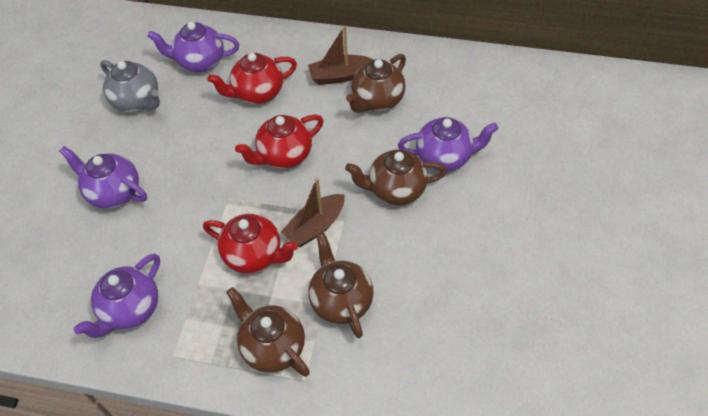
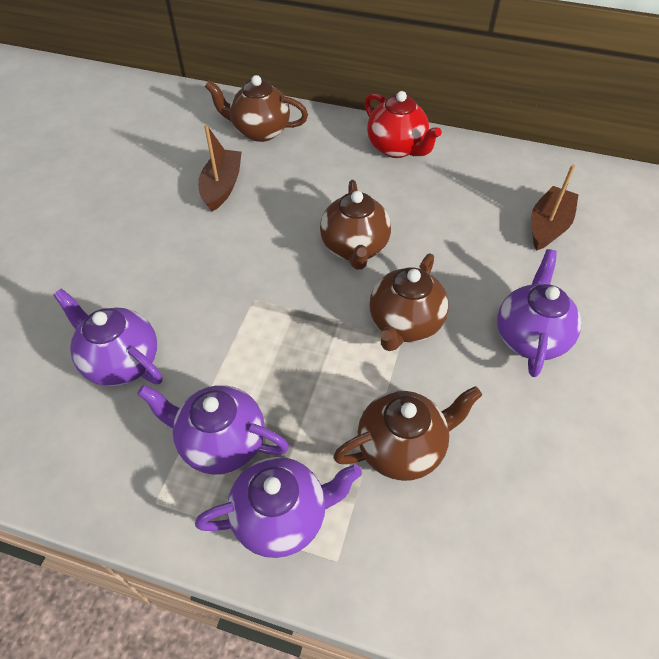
grey teapot: 1 -> 0
red teapot: 3 -> 1

